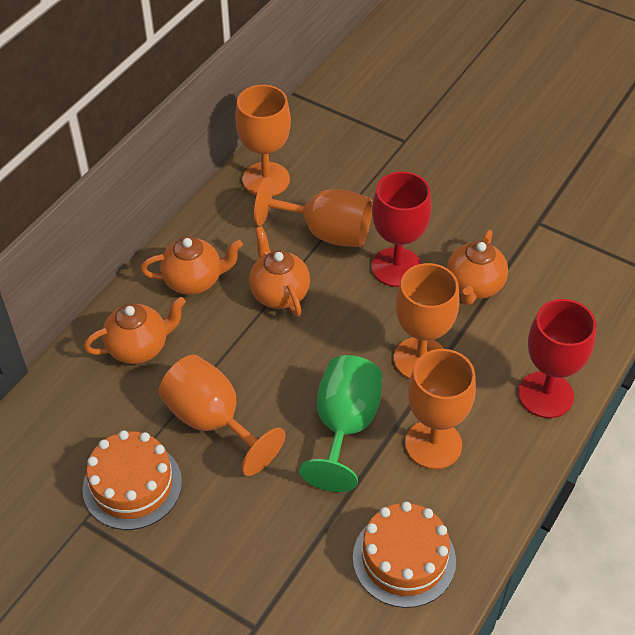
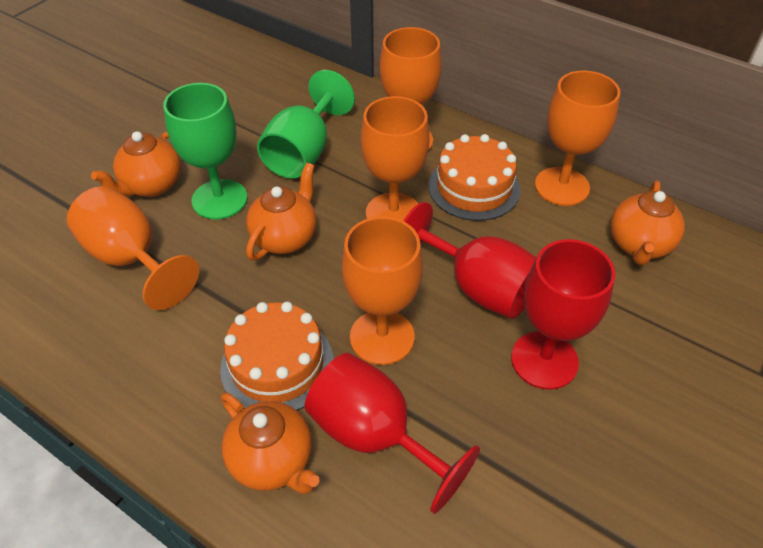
green goblet: 1 -> 2
red goblet: 2 -> 3

